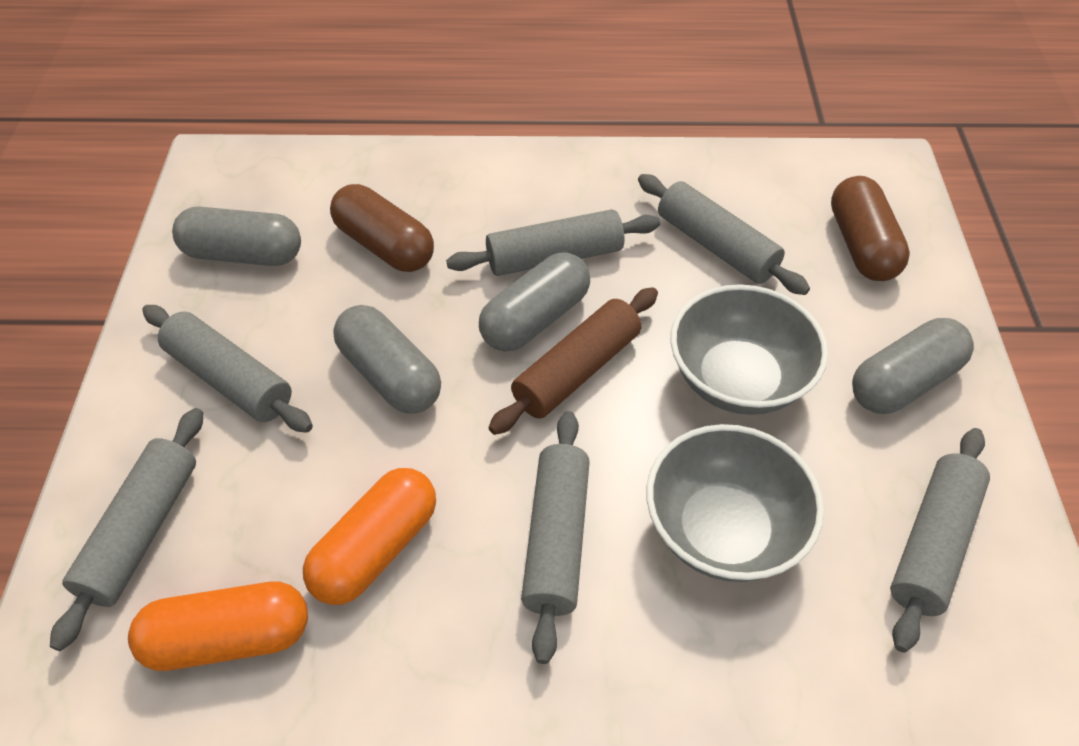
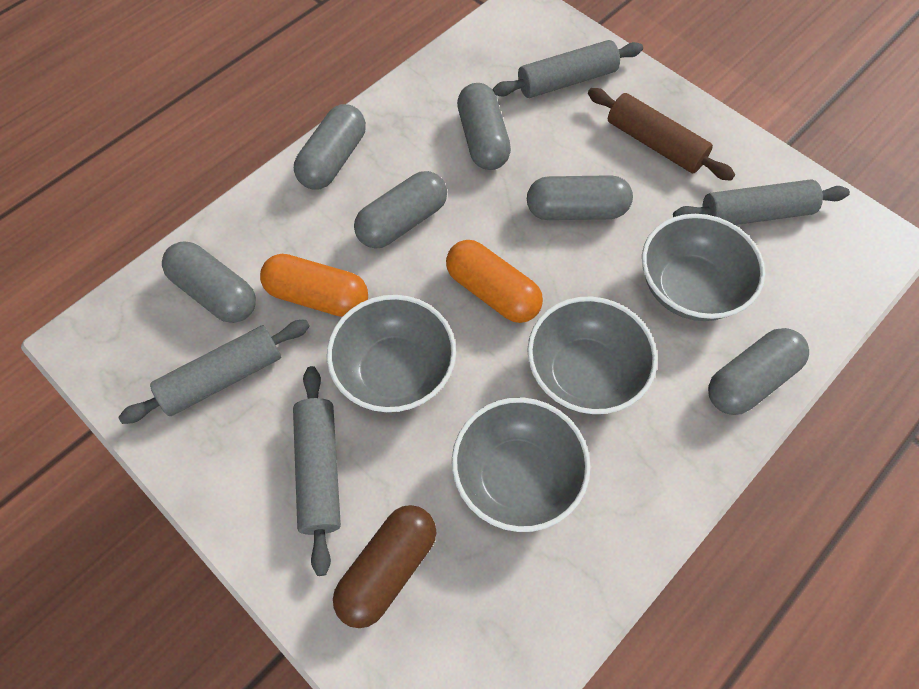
brown capsule: 2 -> 1
grey bowl: 2 -> 4
grey capsule: 4 -> 6
grey rolling pin: 6 -> 4

